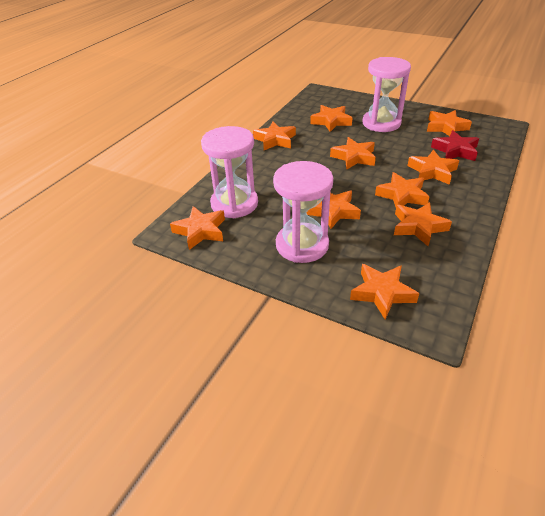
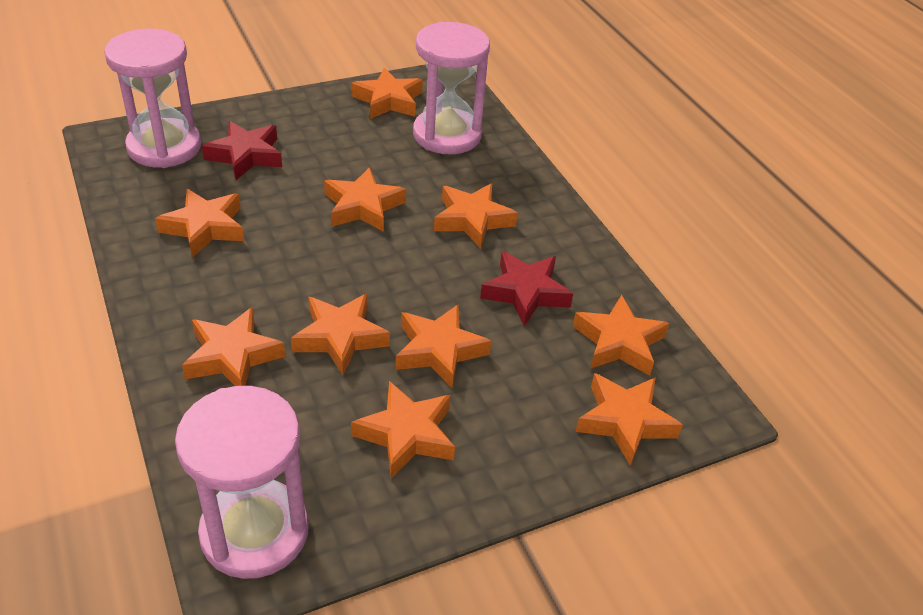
red star: 1 -> 2

